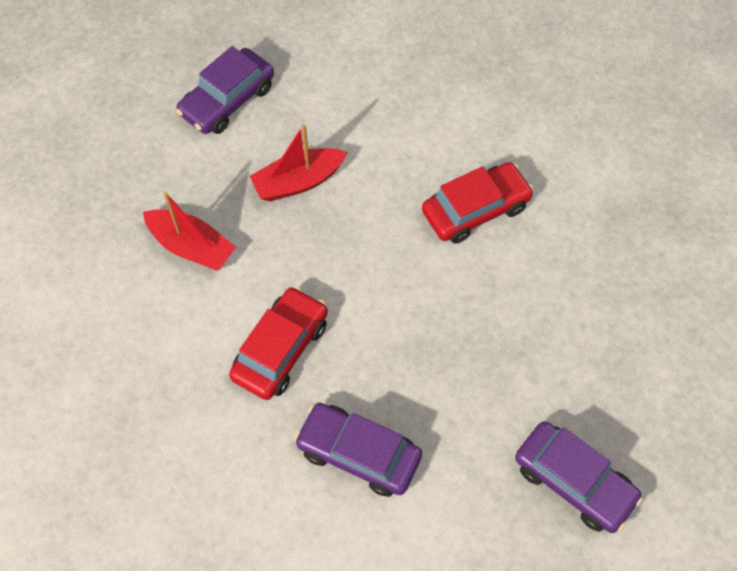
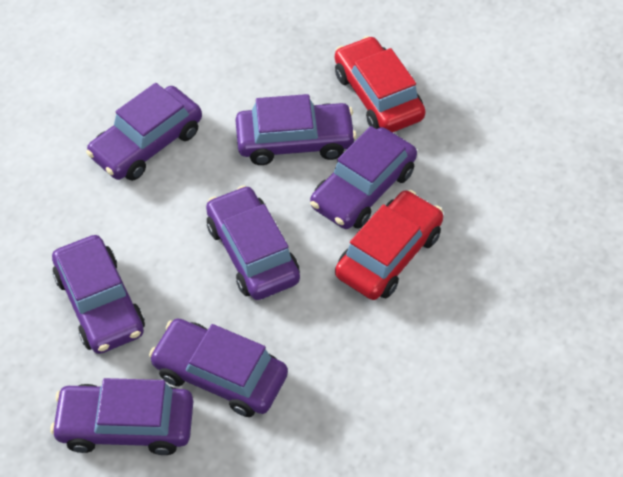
purple car: 3 -> 7
red boat: 2 -> 0

